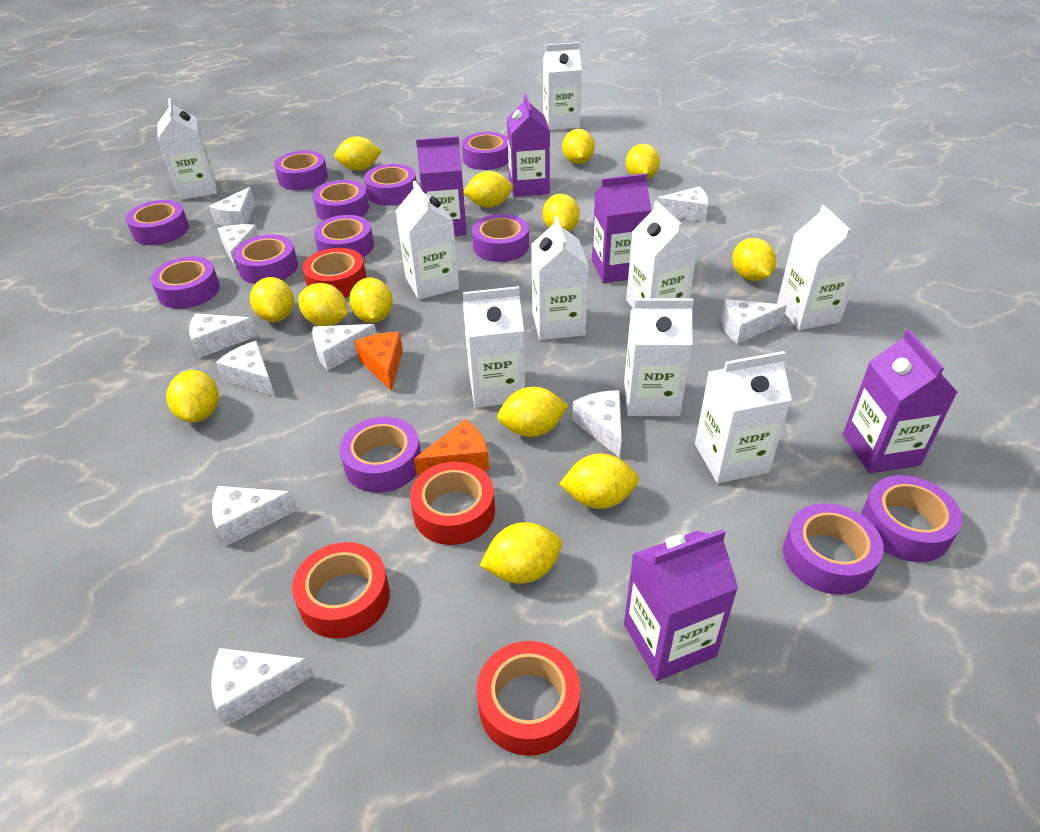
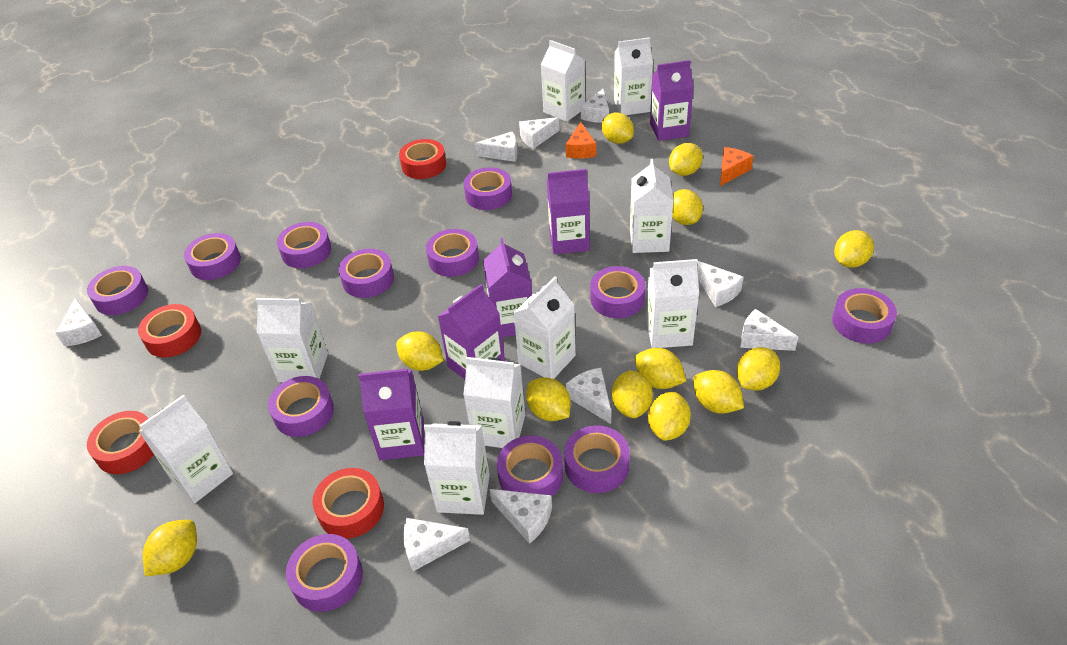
white cheese: 10 -> 9
yellow lemon: 13 -> 12

